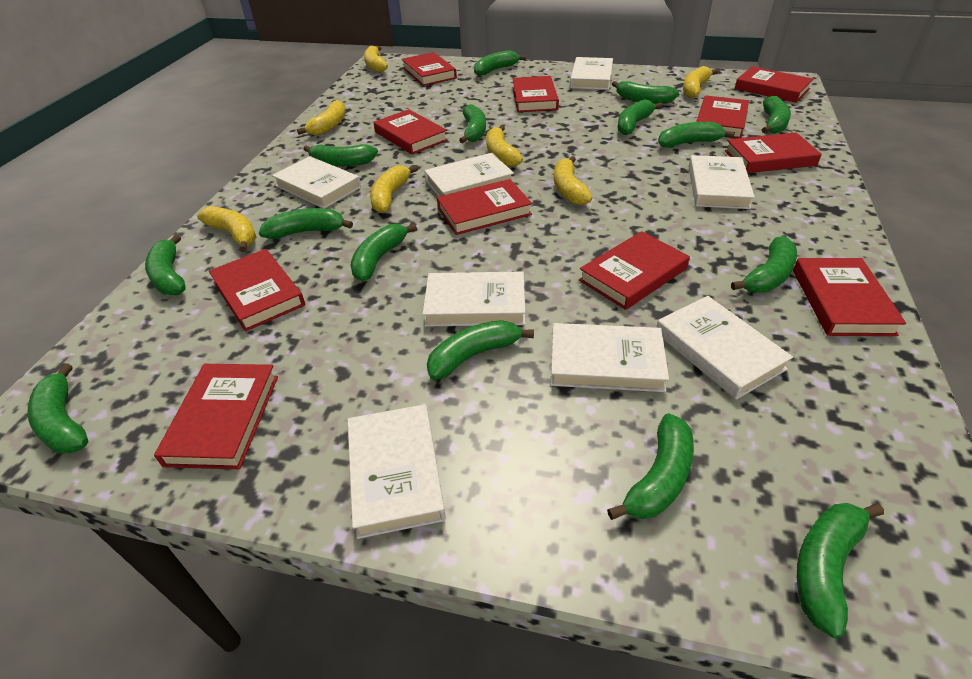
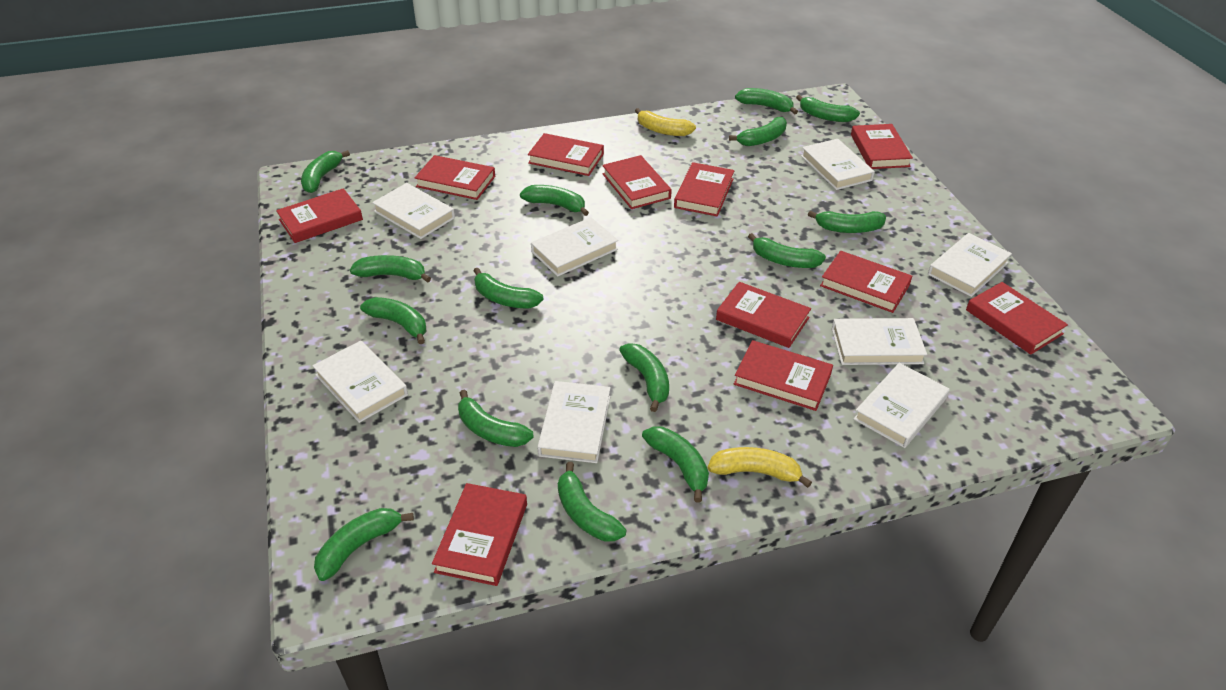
yellow banana: 7 -> 2

